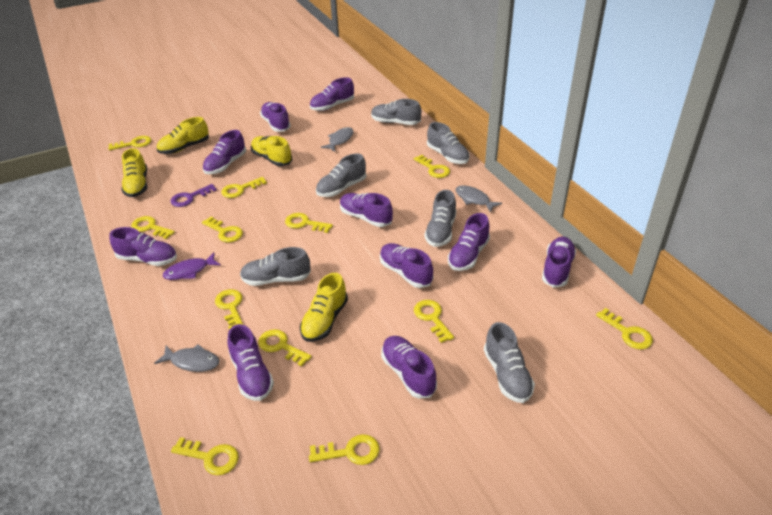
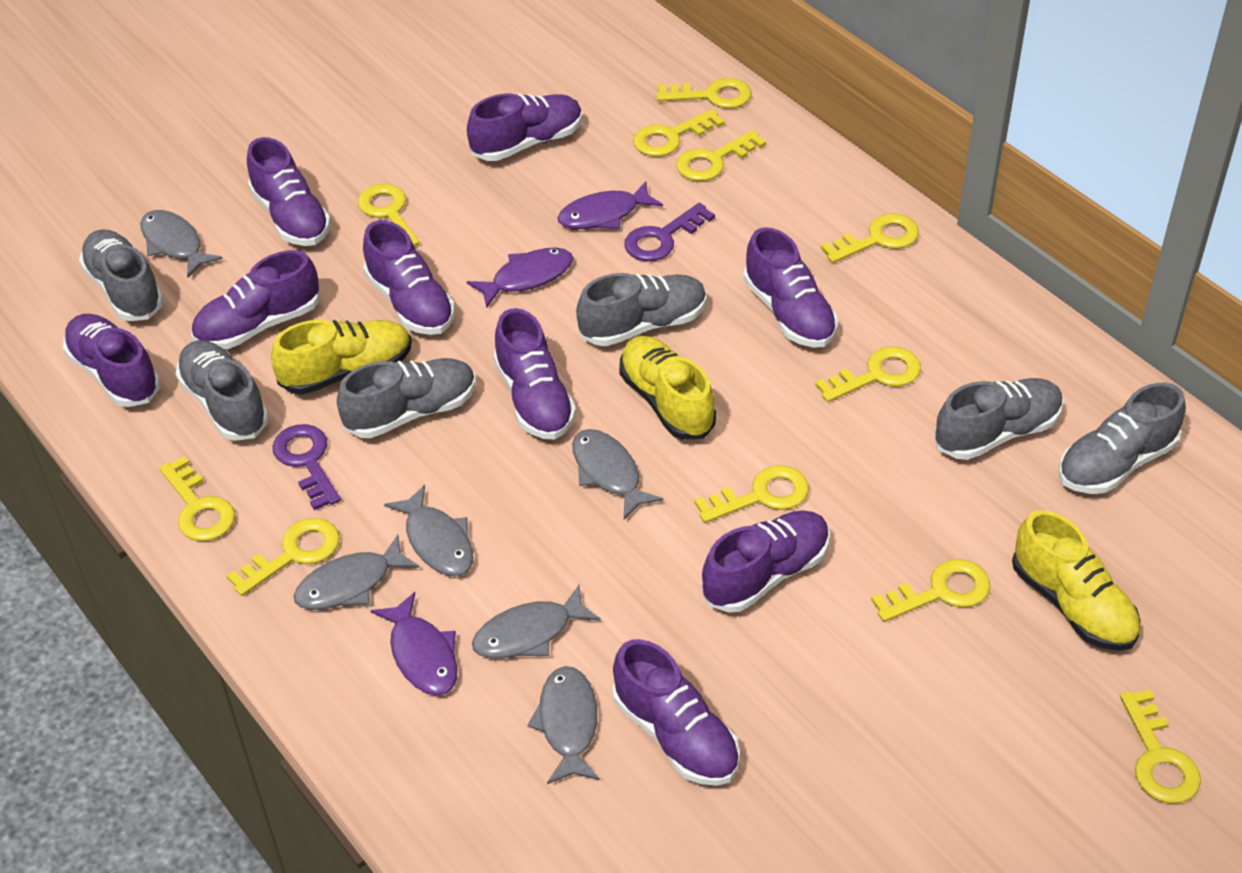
grey fish: 3 -> 6
purple fish: 1 -> 3
purple key: 1 -> 2
purple shoe: 10 -> 9
yellow key: 12 -> 11
yellow shoe: 4 -> 3

